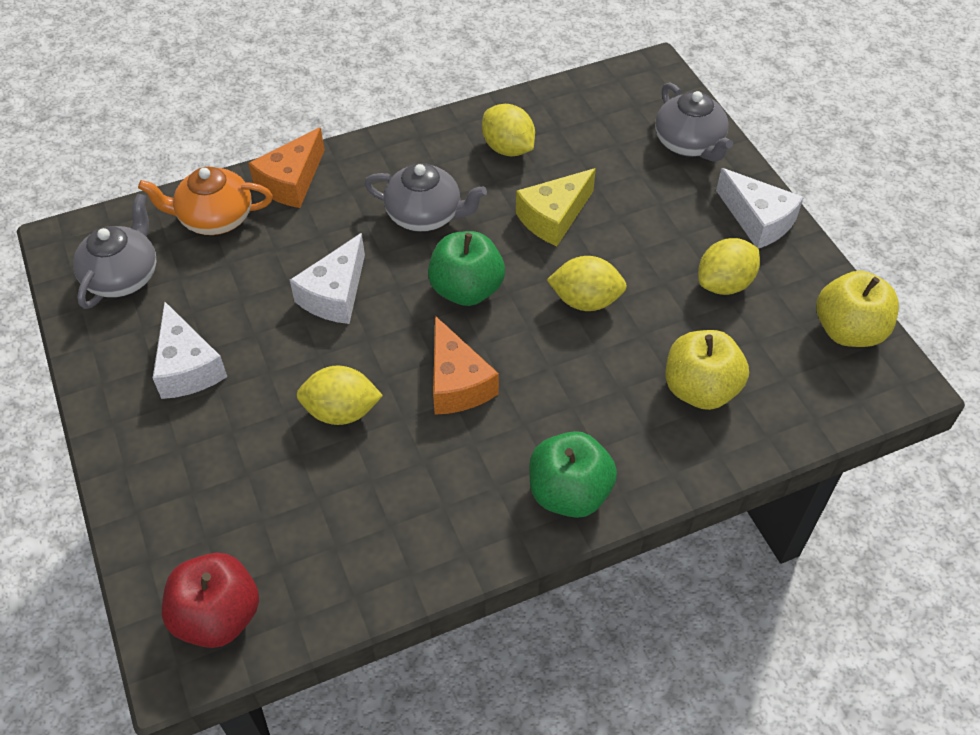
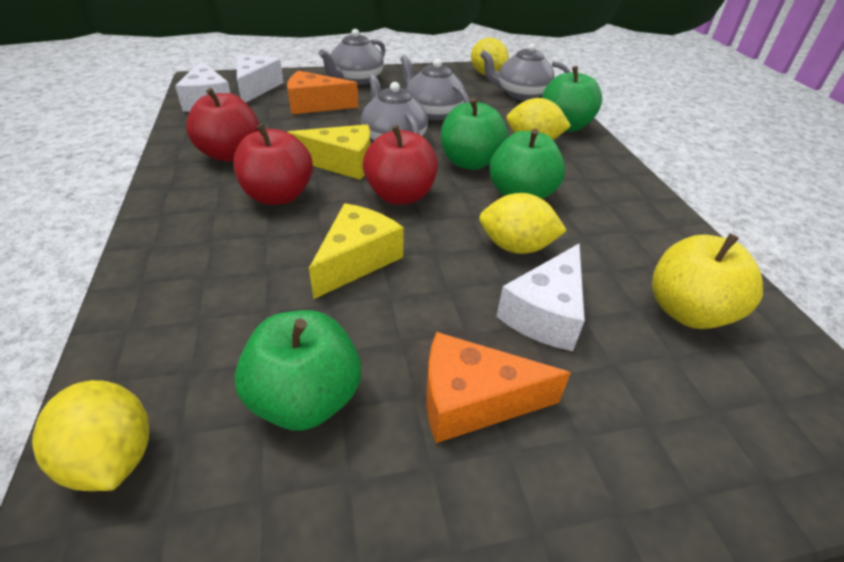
green apple: 2 -> 4
grey teapot: 3 -> 4
orange teapot: 1 -> 0
red apple: 1 -> 3
yellow apple: 2 -> 1
yellow cheese: 1 -> 2

